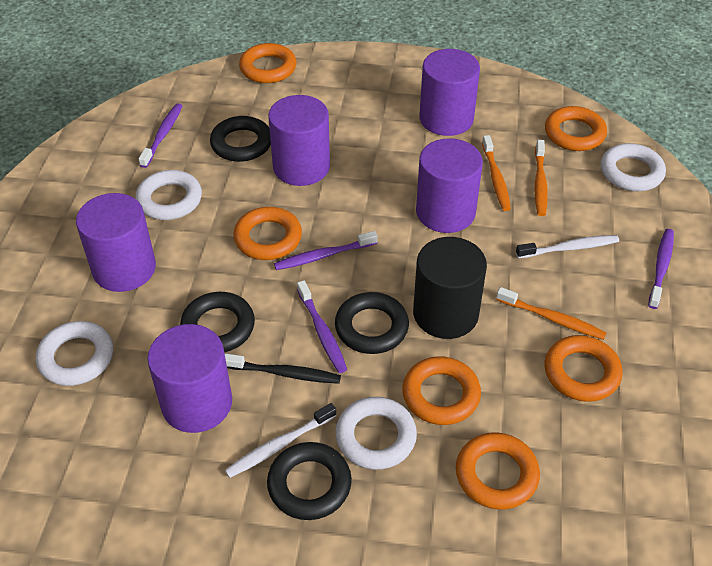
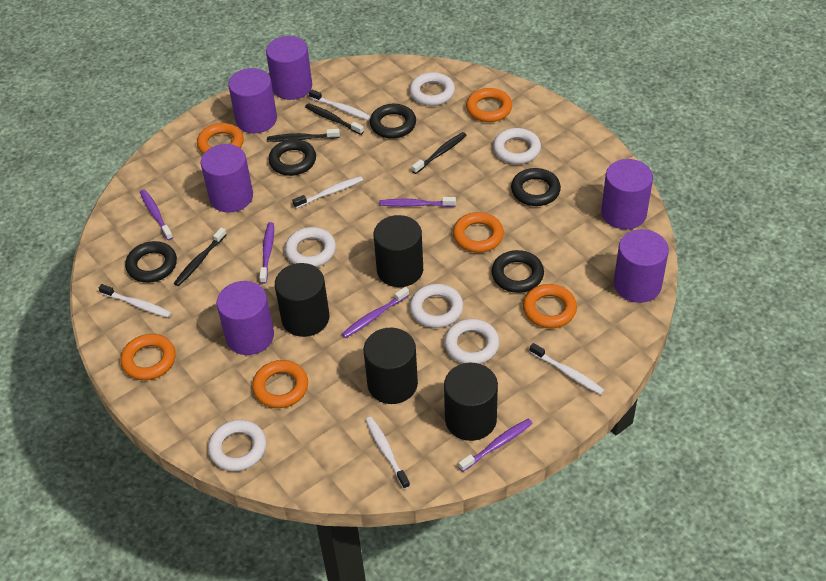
black cylinder: 1 -> 4
black ring: 4 -> 5
black toothbrush: 1 -> 4
orange toothbrush: 3 -> 0
purple cylinder: 5 -> 6
purple toothbrush: 4 -> 5
white ring: 4 -> 6
white toothbrush: 2 -> 5

